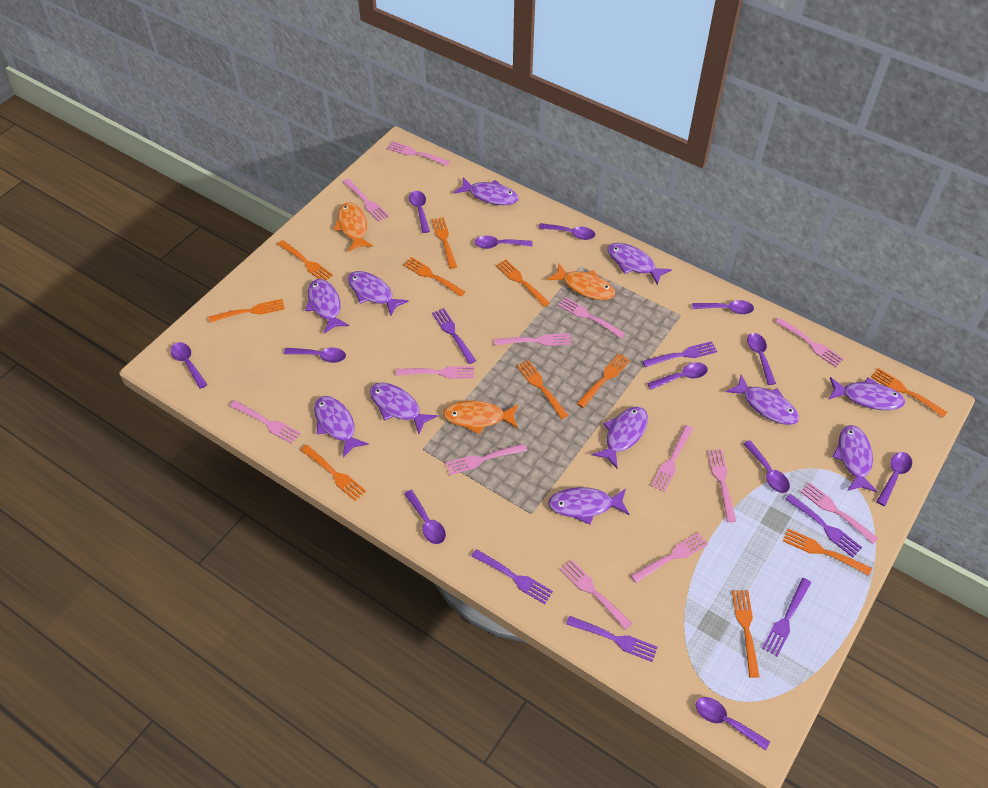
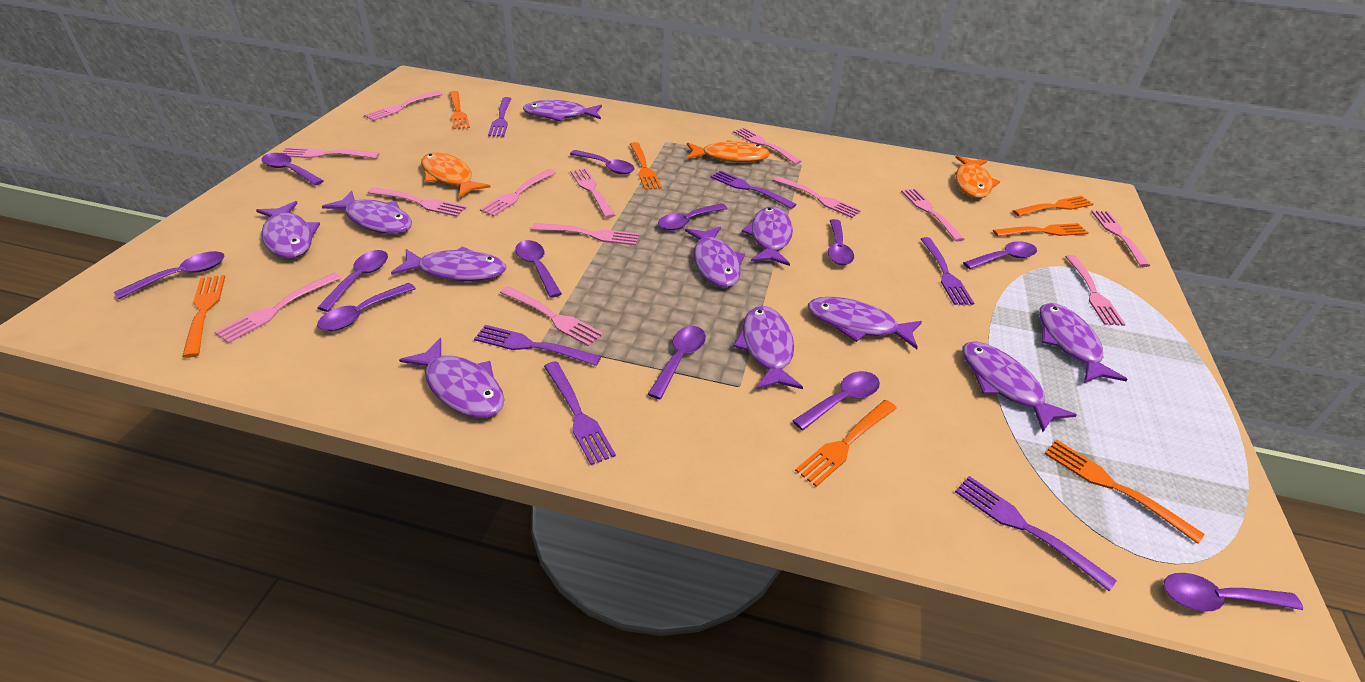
orange fork: 11 -> 7

